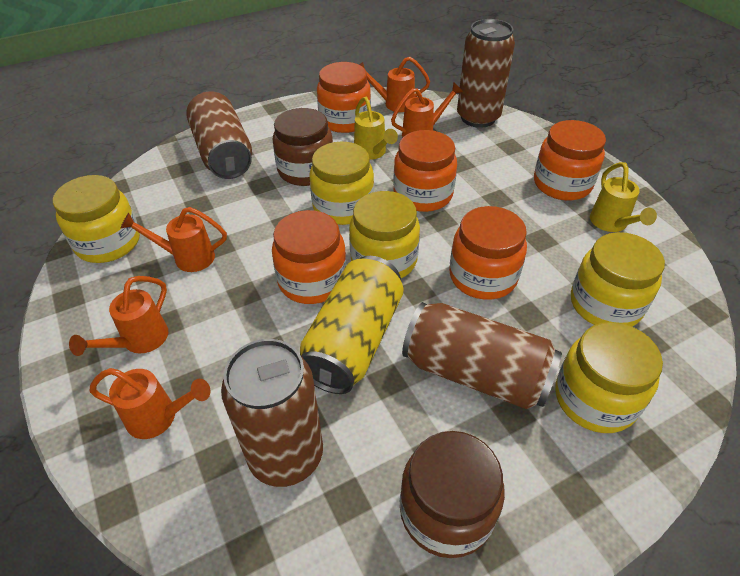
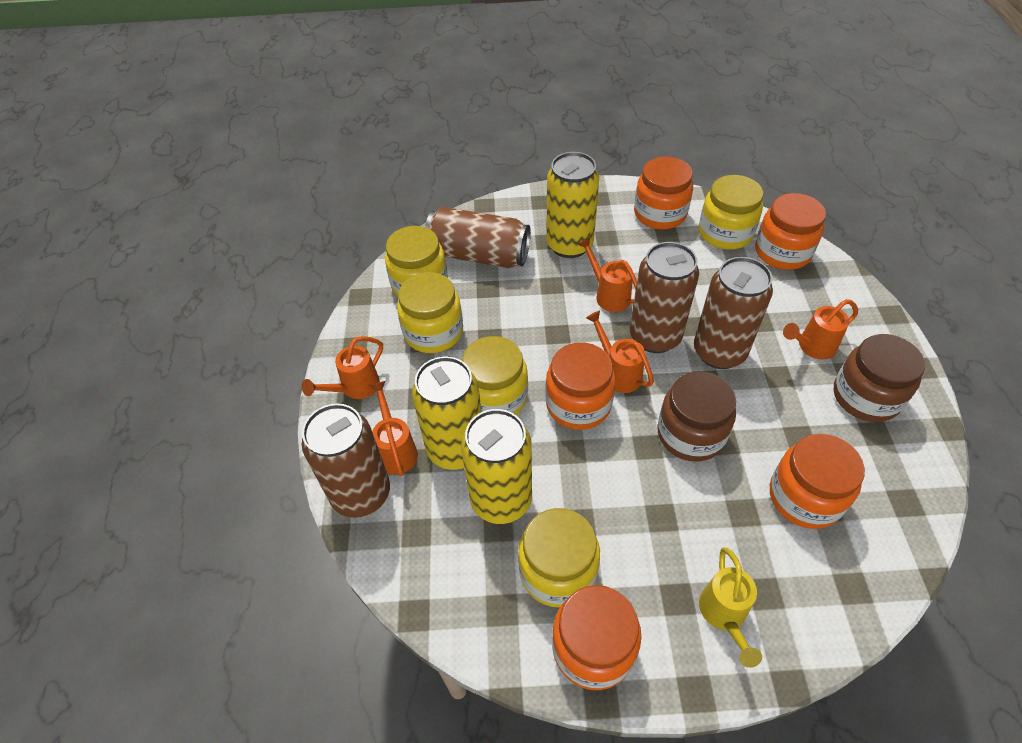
yellow can: 1 -> 3
yellow watering can: 2 -> 1

